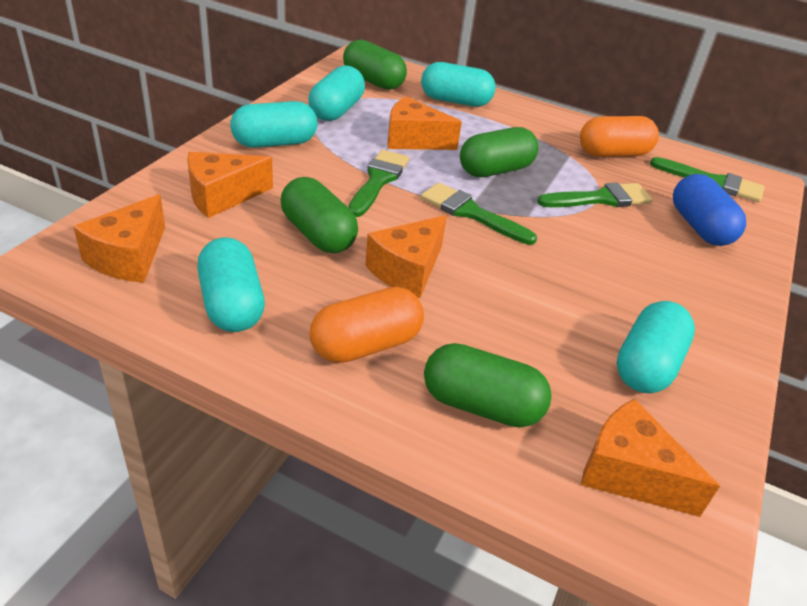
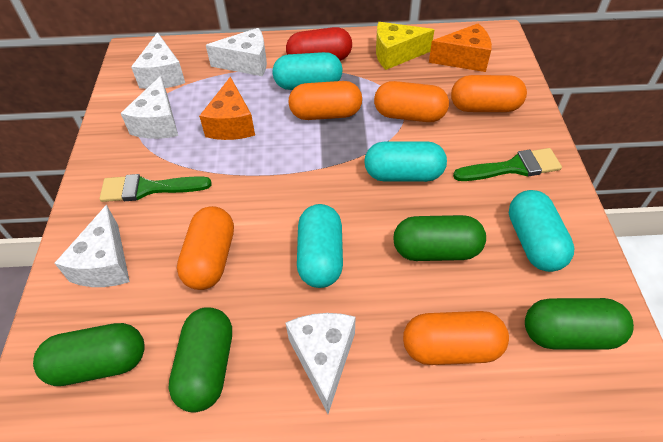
blue capsule: 1 -> 0
green brush: 4 -> 2
orange capsule: 2 -> 5
orange cheese: 5 -> 2
red capsule: 0 -> 1
turquoise capsule: 5 -> 4
white cheese: 0 -> 5
yellow cheese: 0 -> 1

